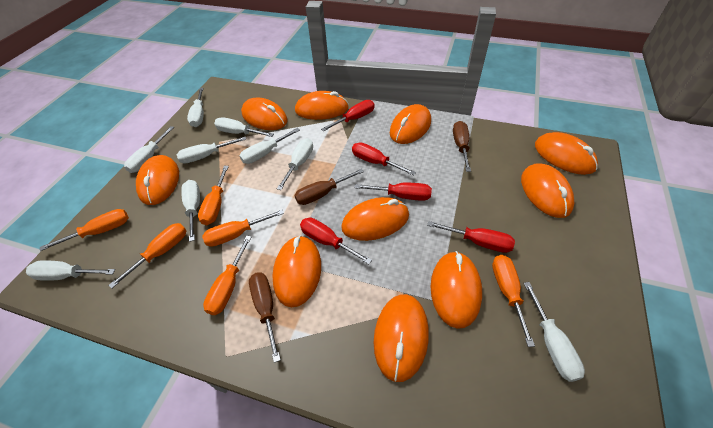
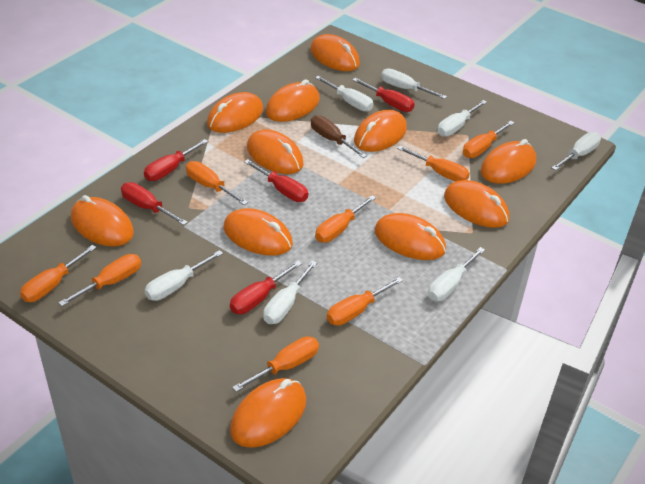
brown screwdriver: 3 -> 1
orange mouse: 10 -> 11
orange screwdriver: 6 -> 8
white screwdriver: 9 -> 7

